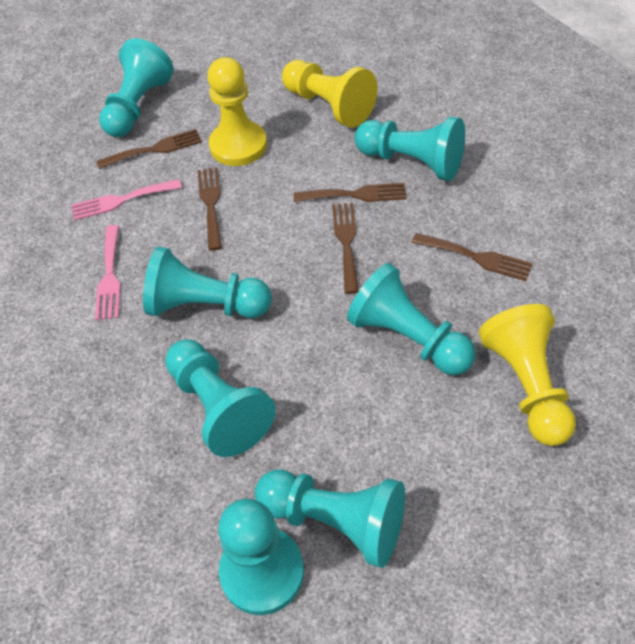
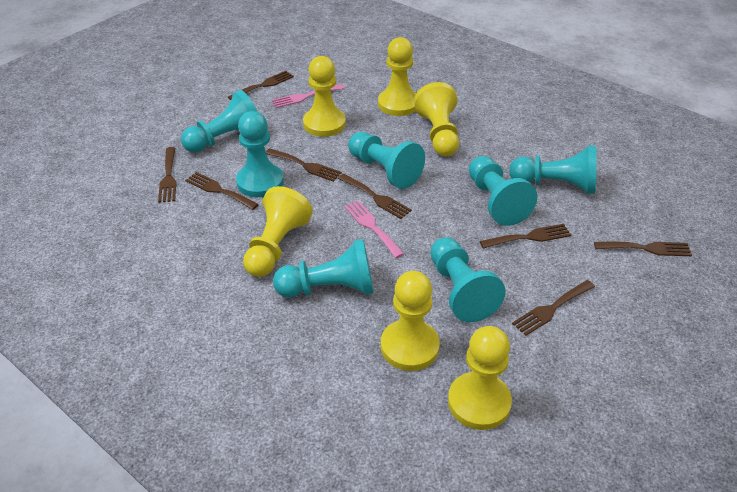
brown fork: 5 -> 8
yellow pawn: 3 -> 6

